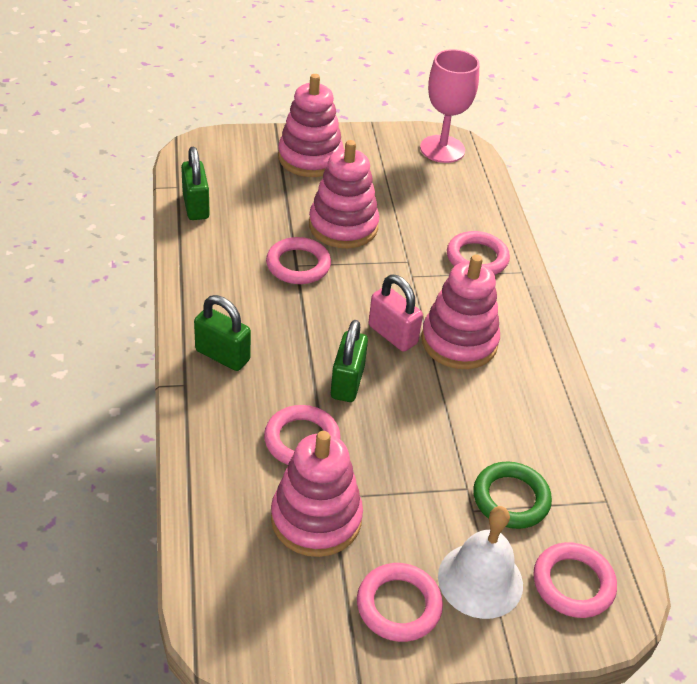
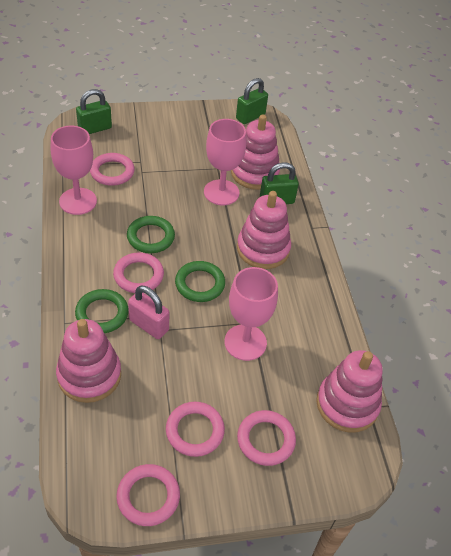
green ring: 1 -> 3
pink goblet: 1 -> 3
white bell: 1 -> 0

